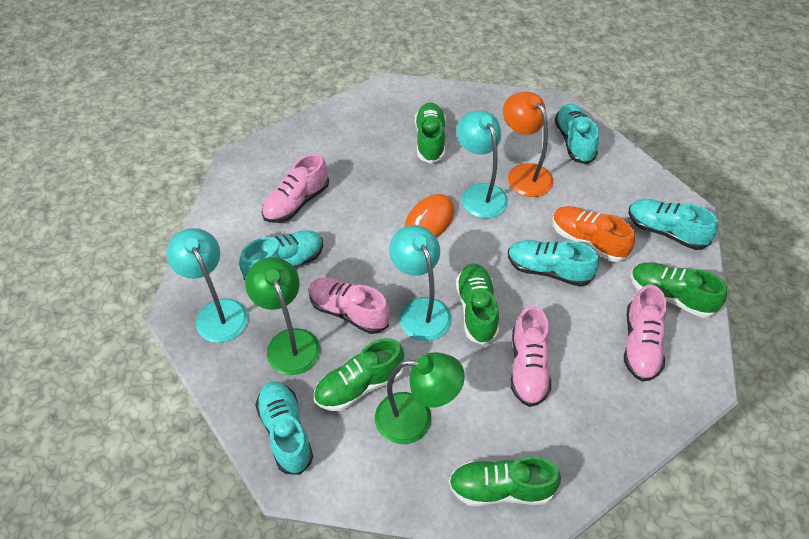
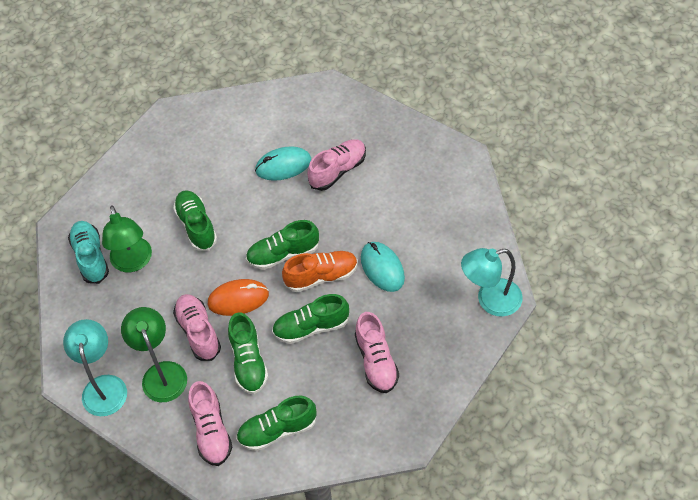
orange lamp: 1 -> 0
turquoise lamp: 3 -> 2
turquoise mouse: 0 -> 2
turquoise shoe: 5 -> 1

